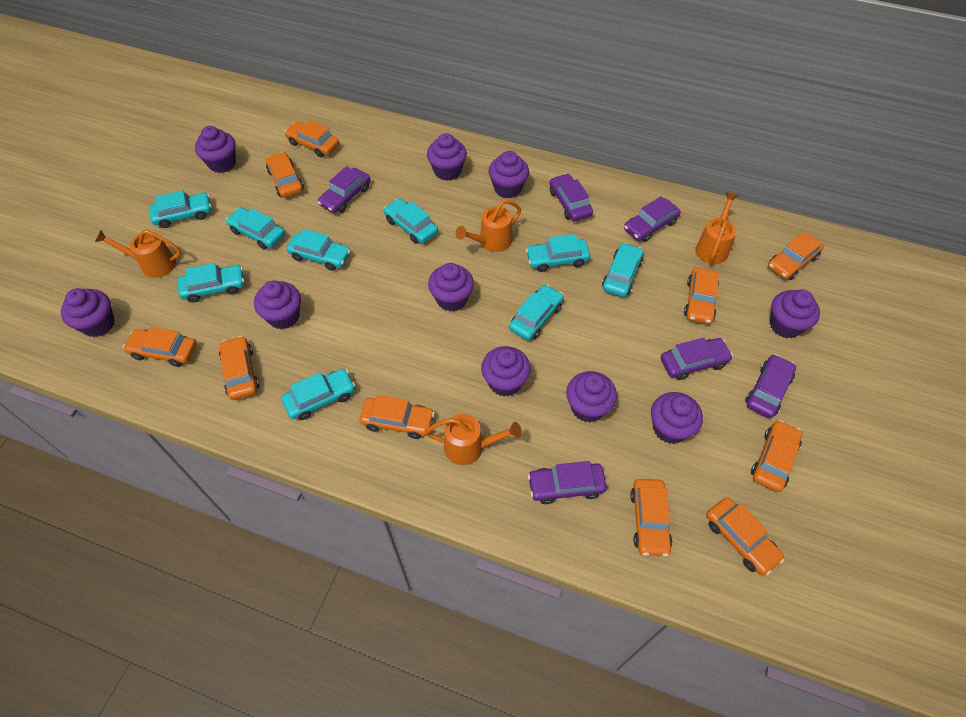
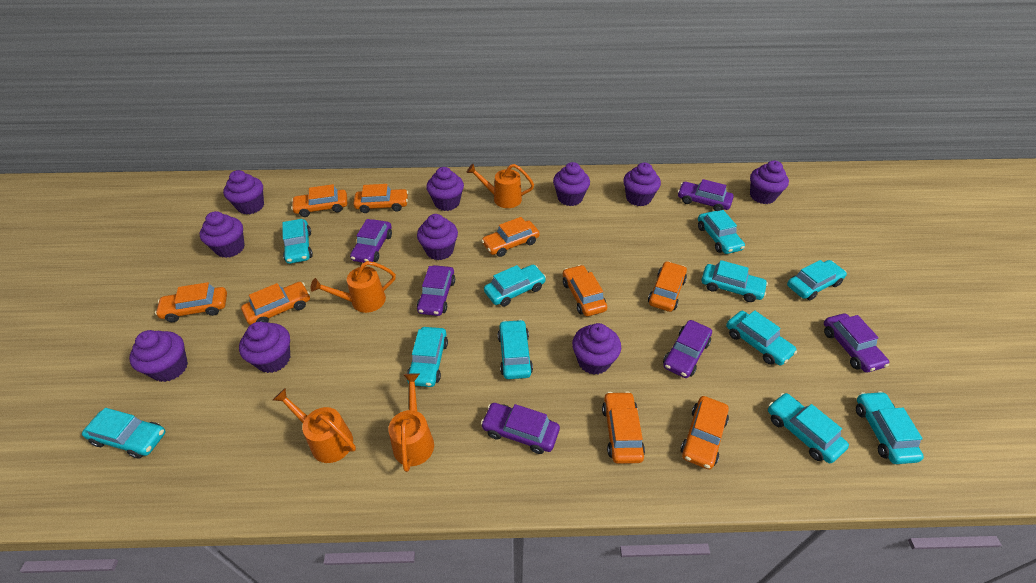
orange car: 10 -> 9
turquoise car: 9 -> 11

